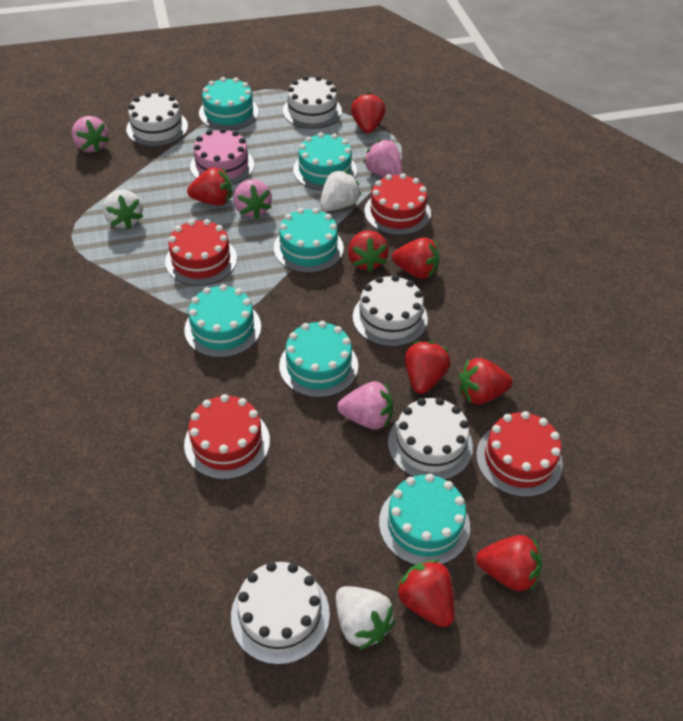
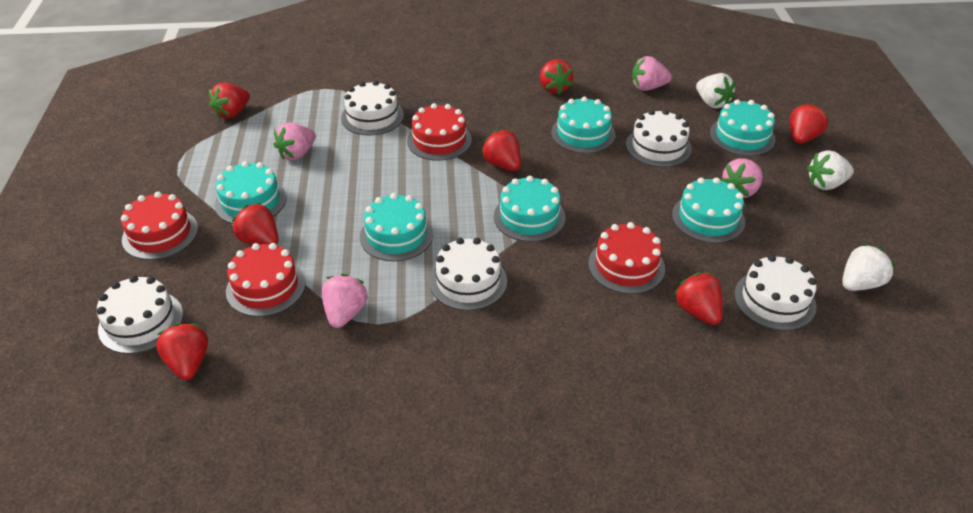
pink cake: 1 -> 0
red strawberry: 8 -> 7

